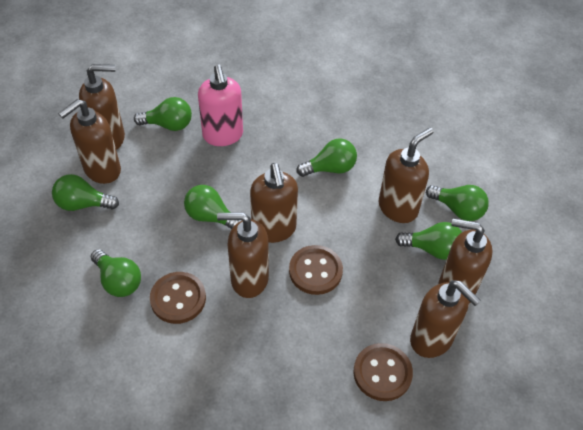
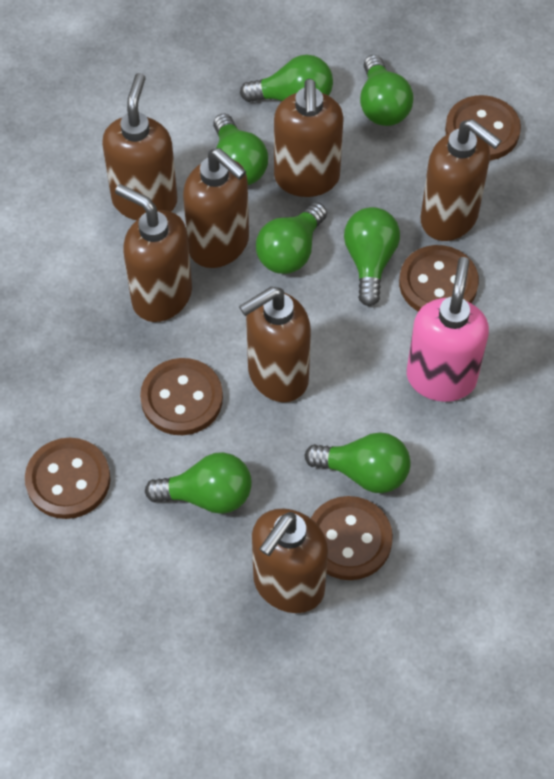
brown button: 3 -> 5

